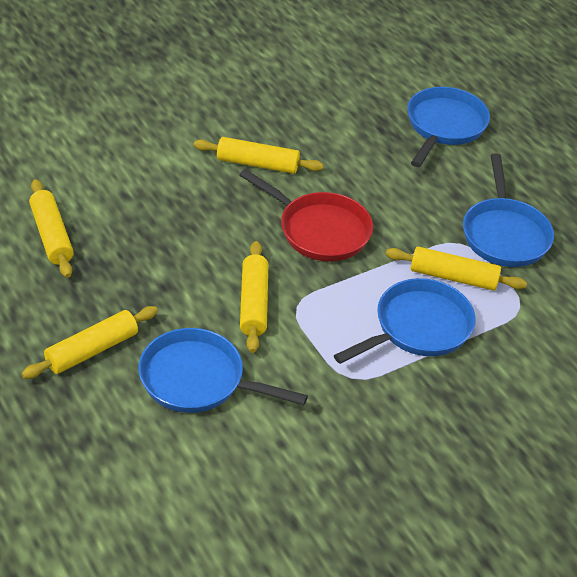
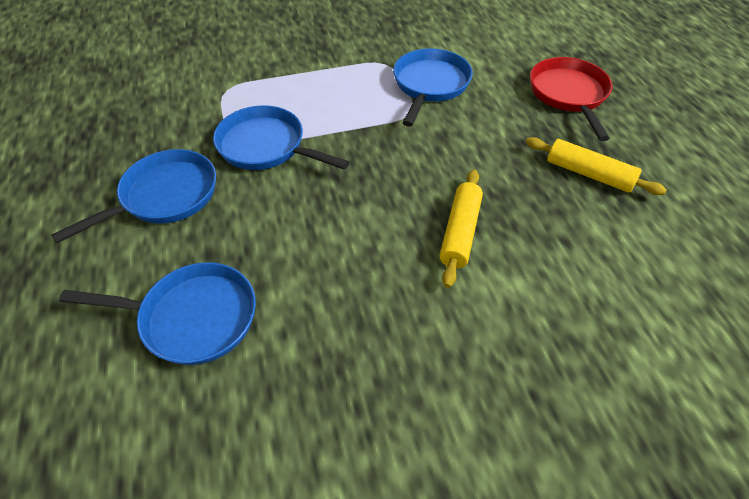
yellow rolling pin: 5 -> 2

